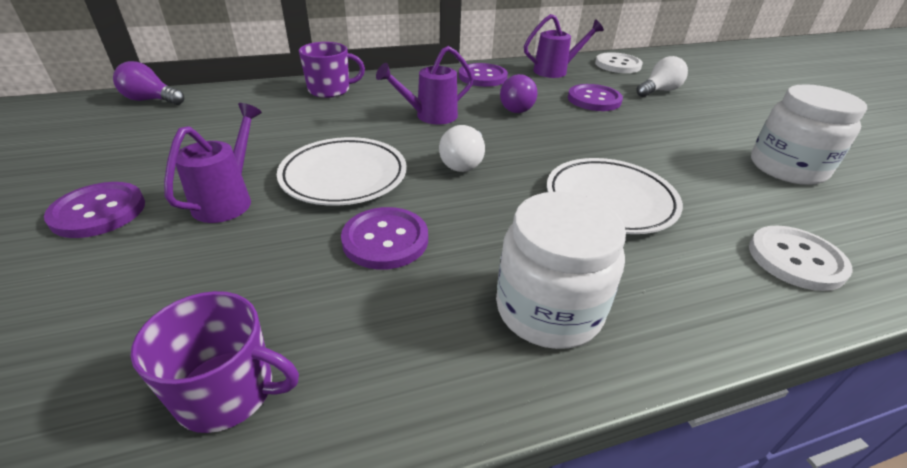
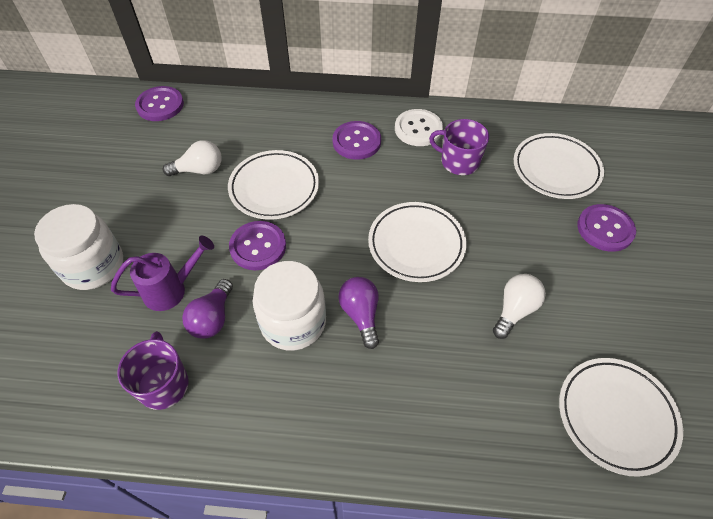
purple watering can: 3 -> 1
white button: 2 -> 1
white plate: 2 -> 4

